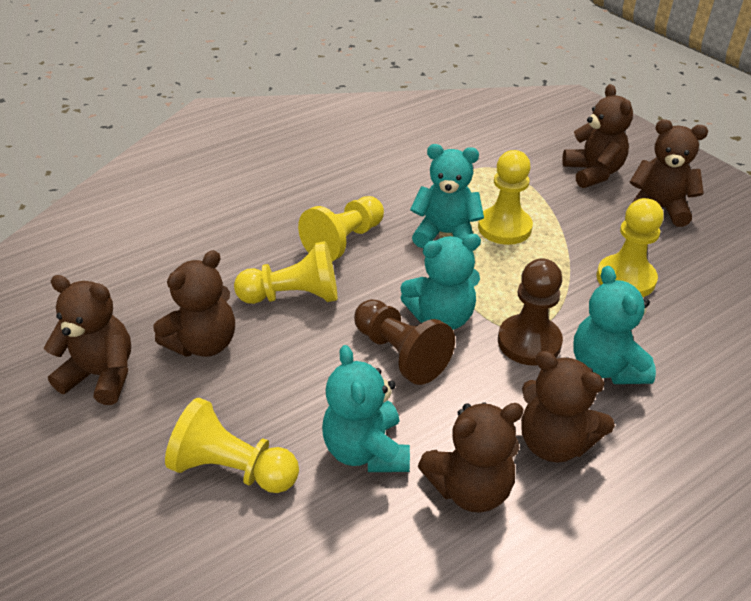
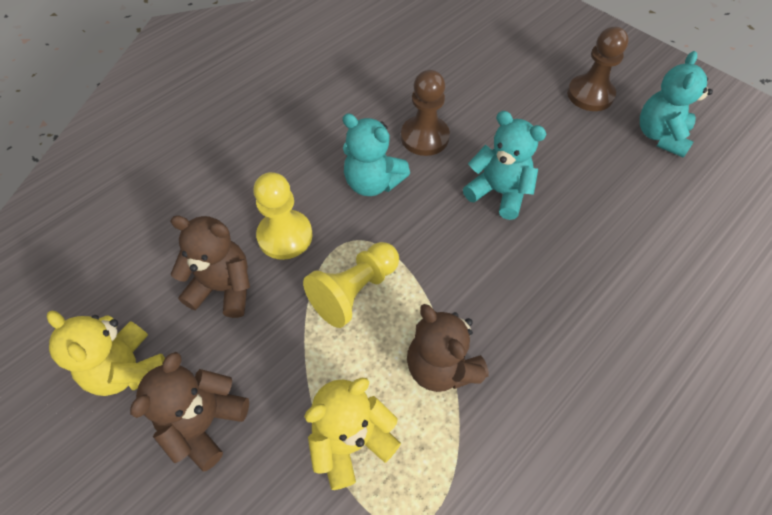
brown teddy bear: 6 -> 3
turquoise teddy bear: 4 -> 3
yellow pawn: 5 -> 2
yellow teddy bear: 0 -> 2

